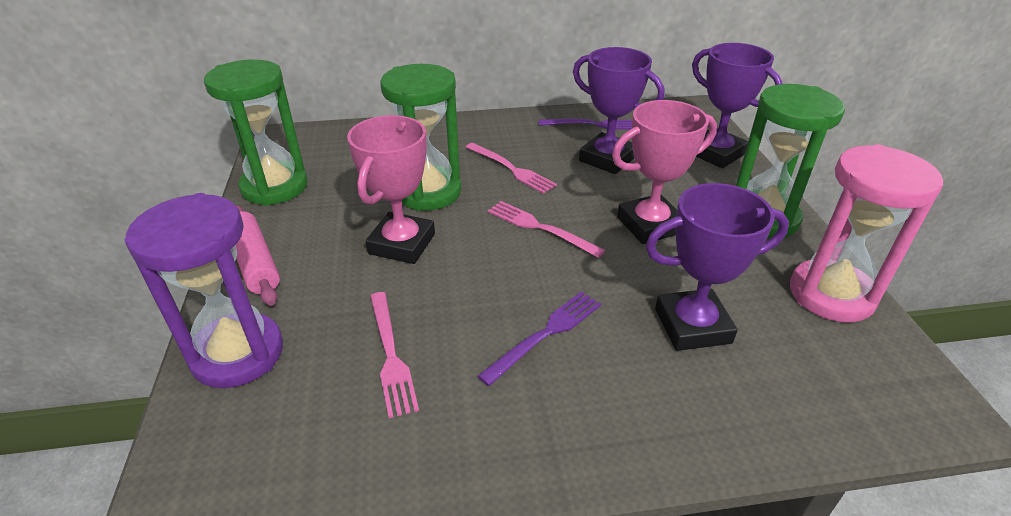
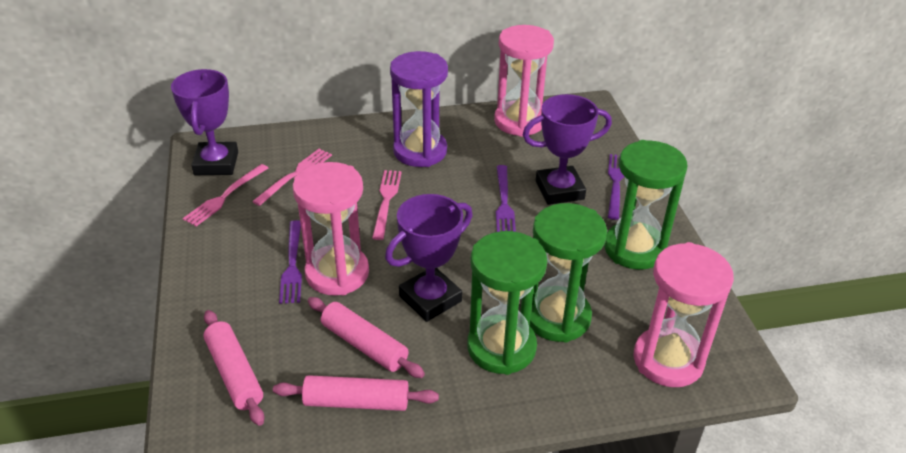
pink hourglass: 1 -> 3
pink rolling pin: 1 -> 3
pink trophy: 2 -> 0
purple fork: 2 -> 3

